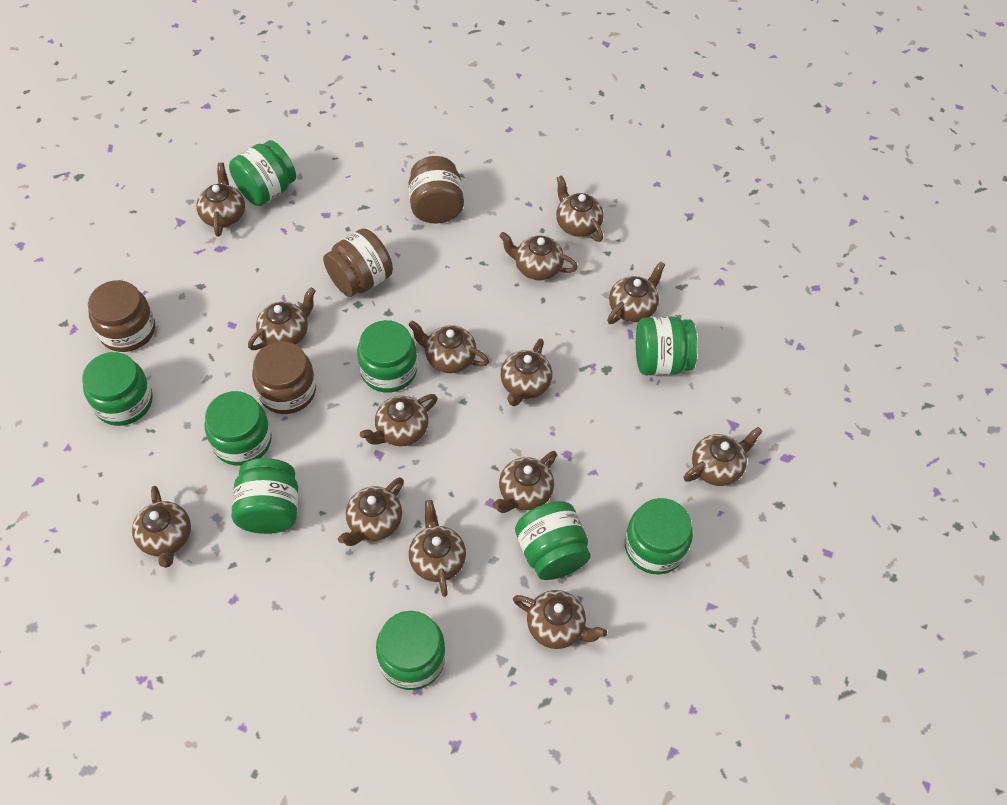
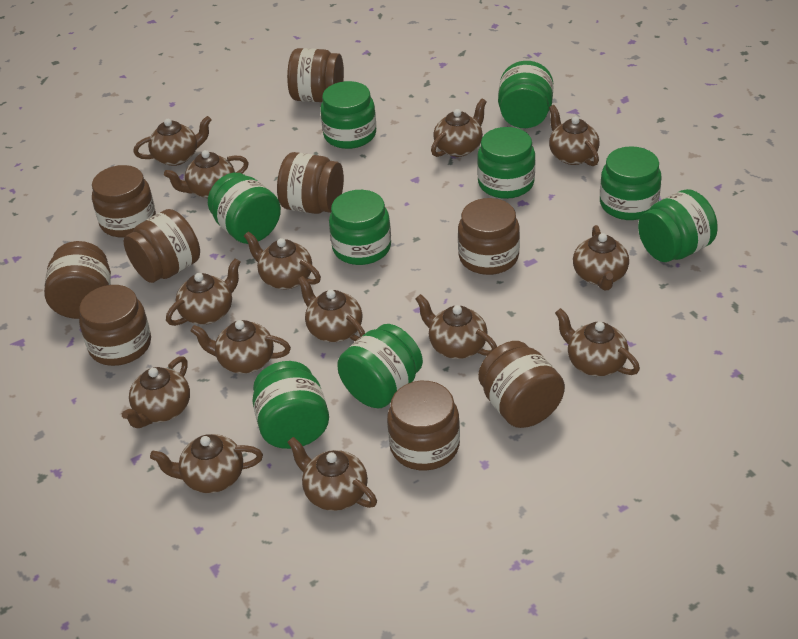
brown jar: 4 -> 9

